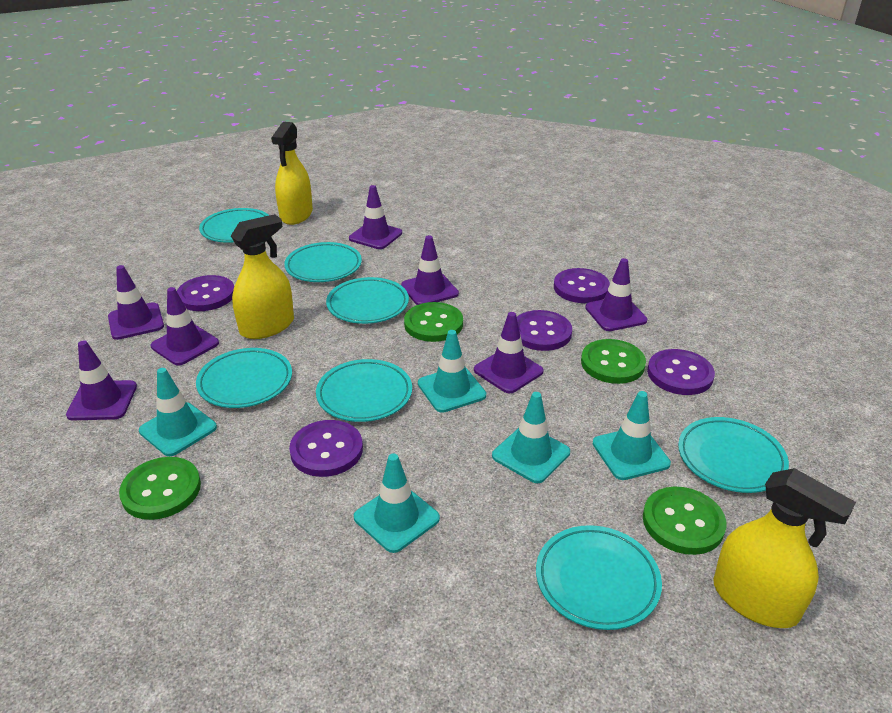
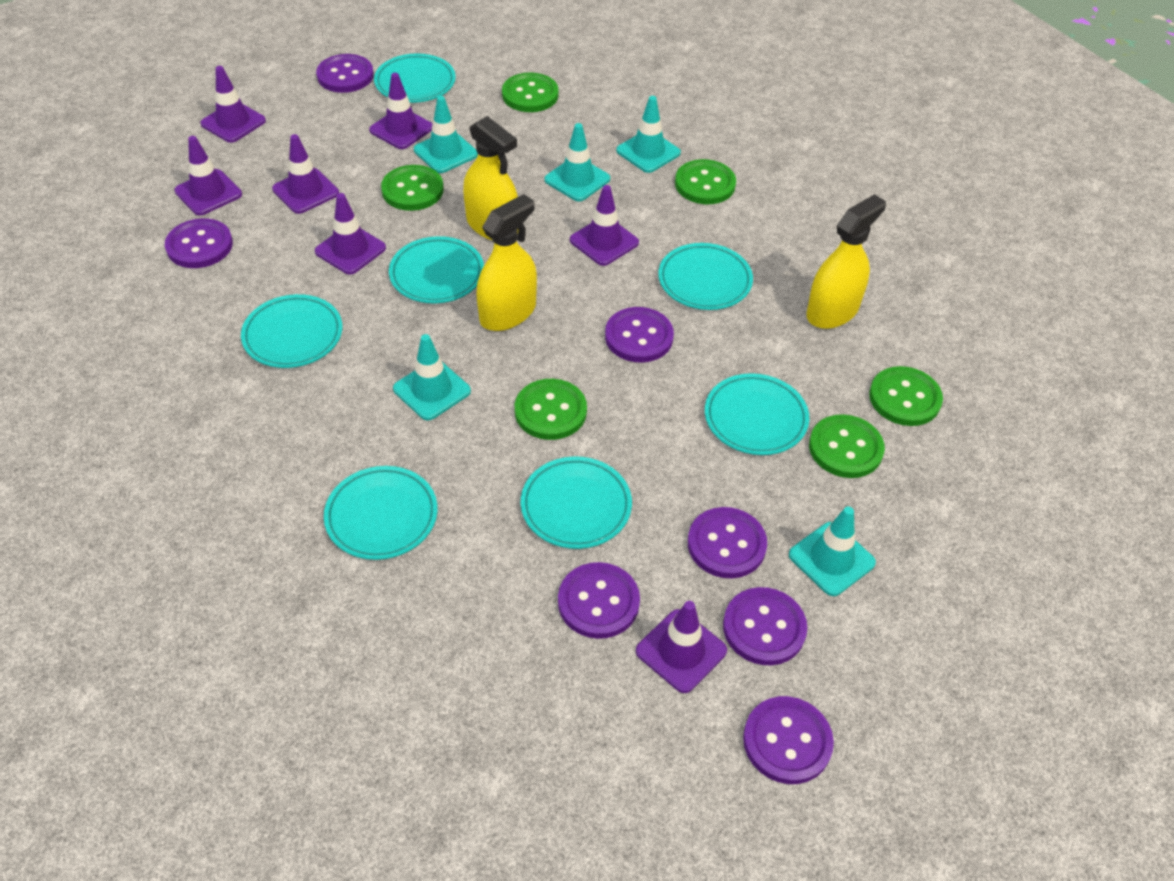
green button: 4 -> 6
purple button: 5 -> 7

